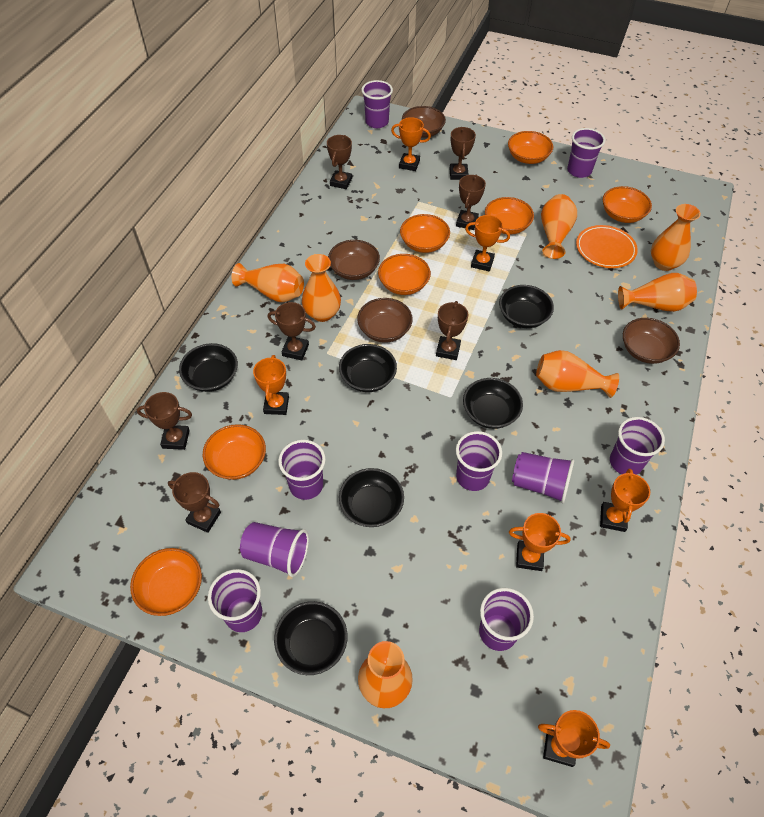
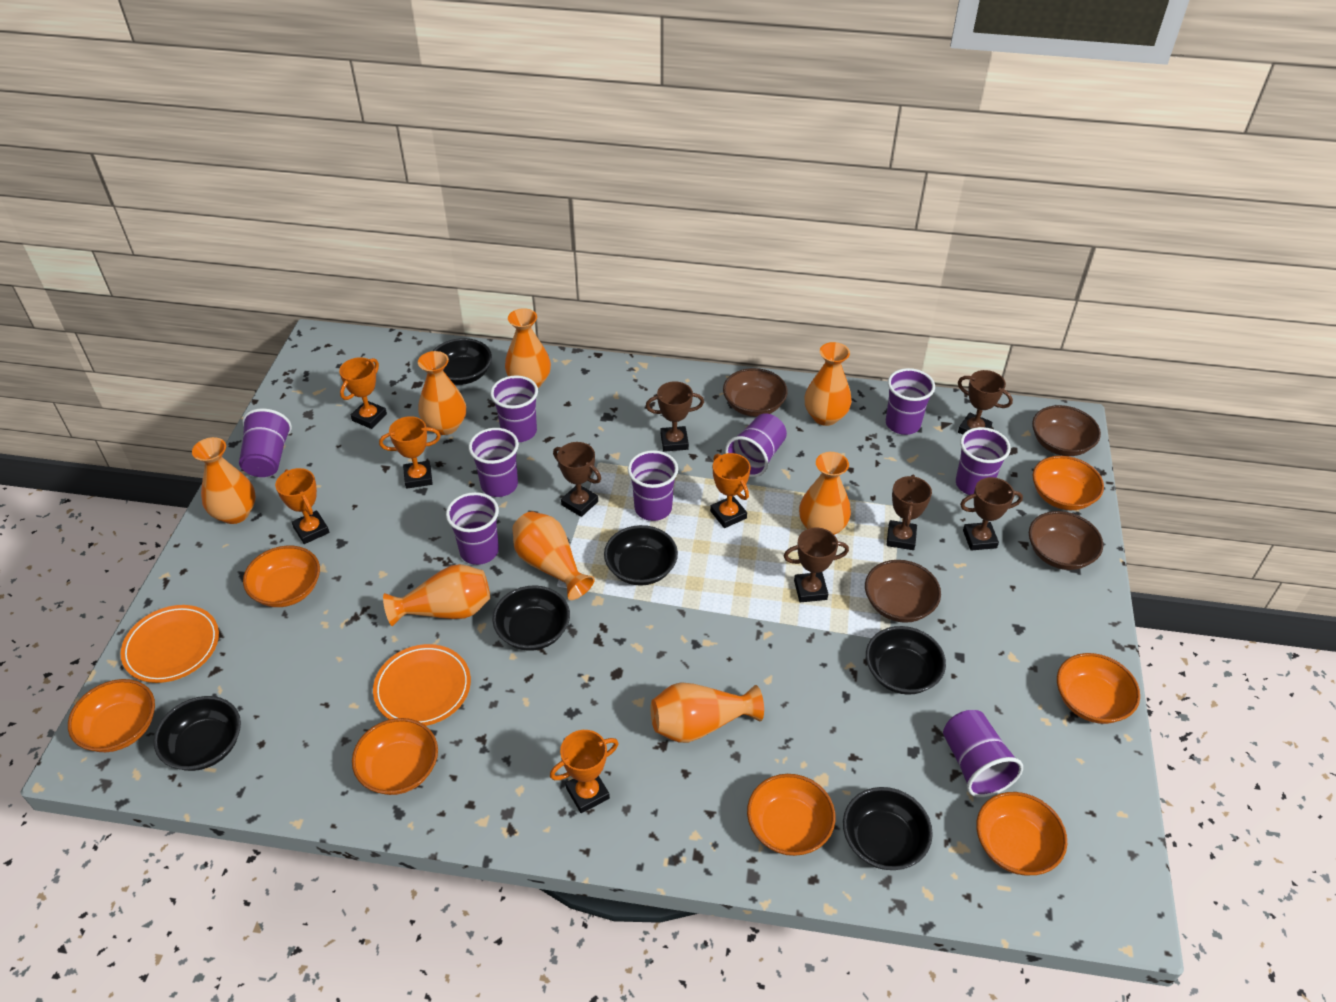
brown trophy: 7 -> 6
orange plate: 1 -> 2
orange trophy: 6 -> 5
orange vase: 7 -> 8

